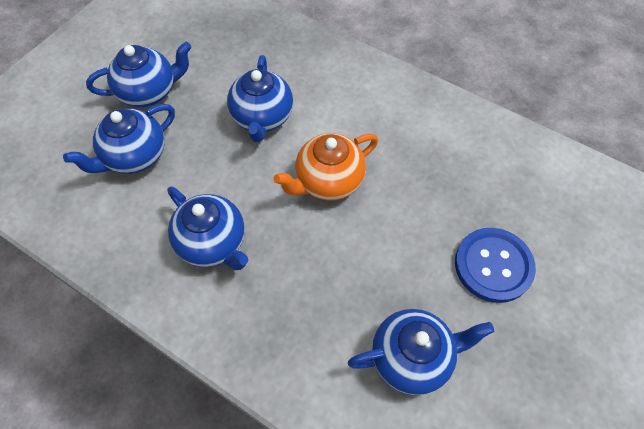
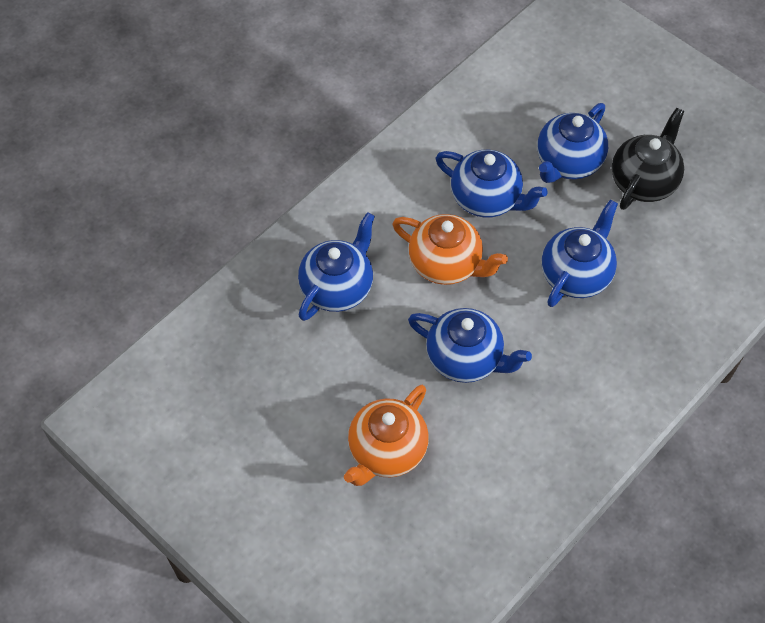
black teapot: 0 -> 1
blue button: 1 -> 0
orange teapot: 1 -> 2

